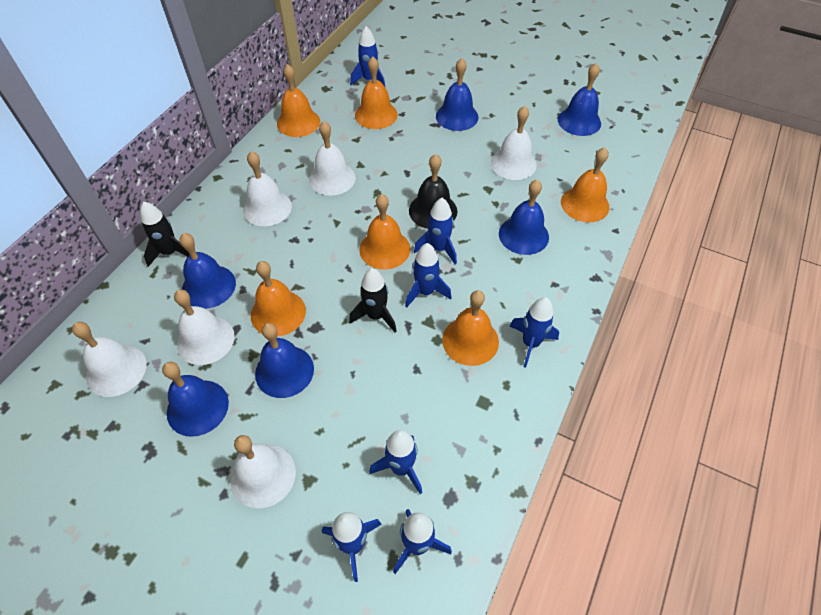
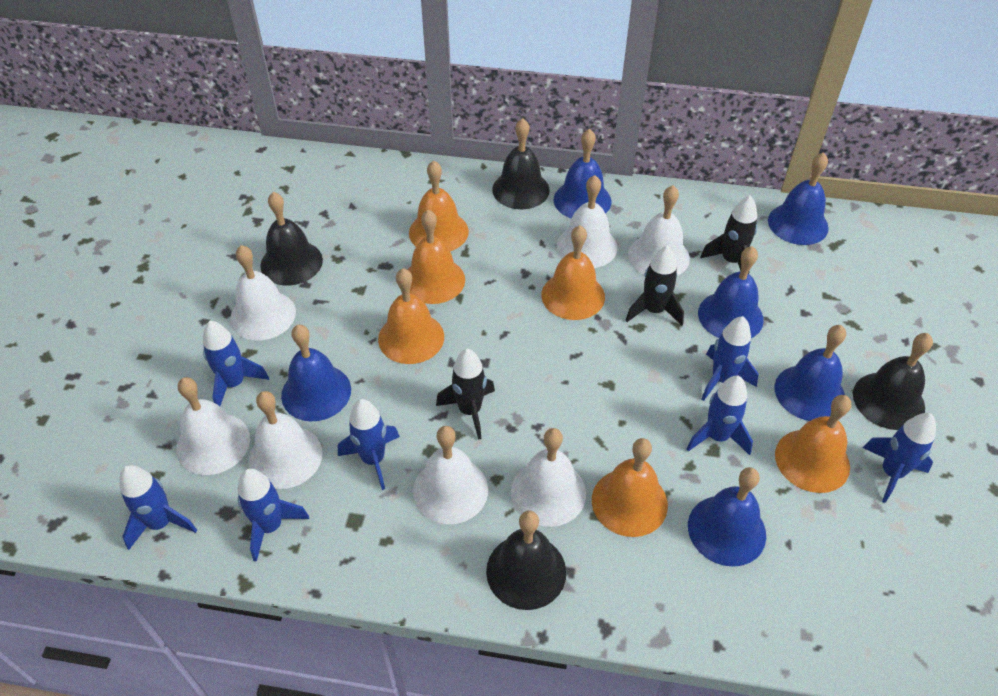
black bell: 1 -> 4
black rocket: 2 -> 3
white bell: 6 -> 7

